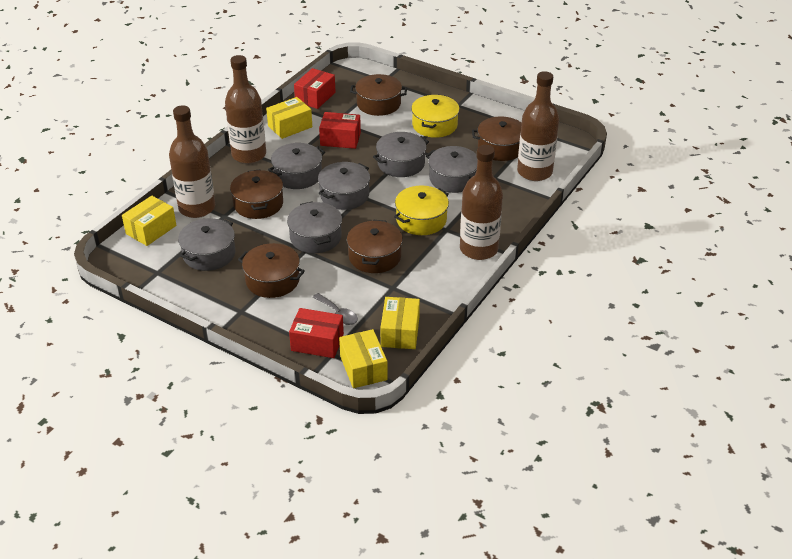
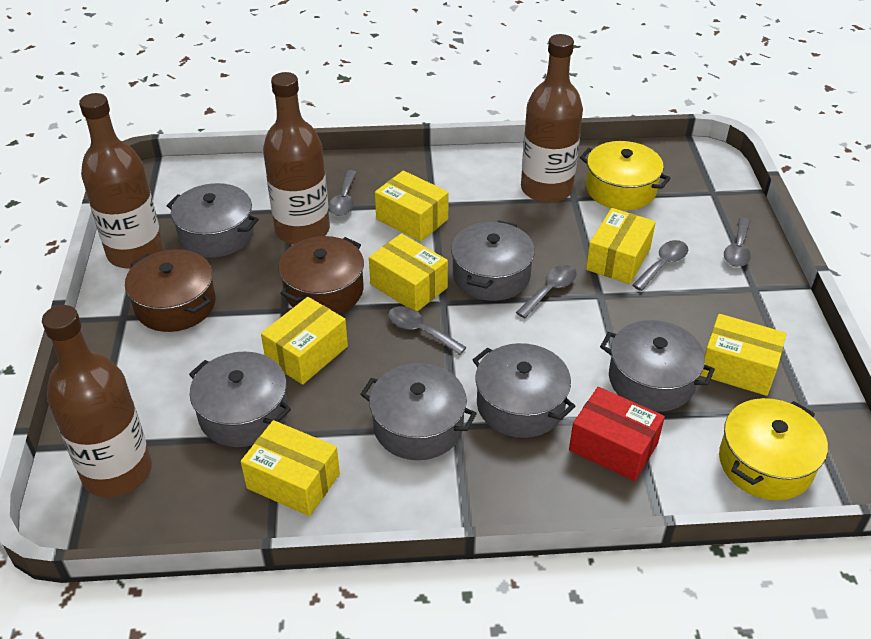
brown pot: 5 -> 2
grey spoon: 1 -> 5
red box: 3 -> 1
yellow box: 4 -> 6

